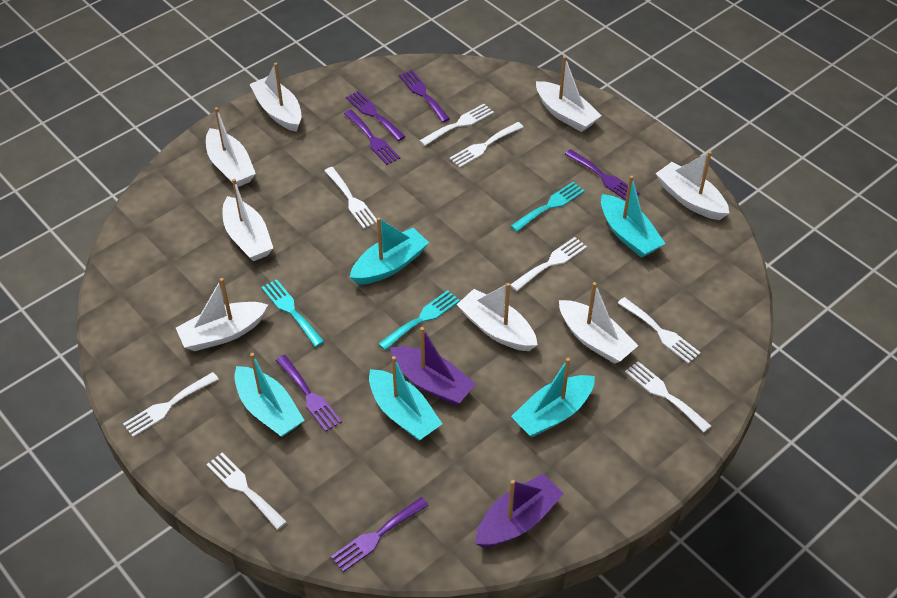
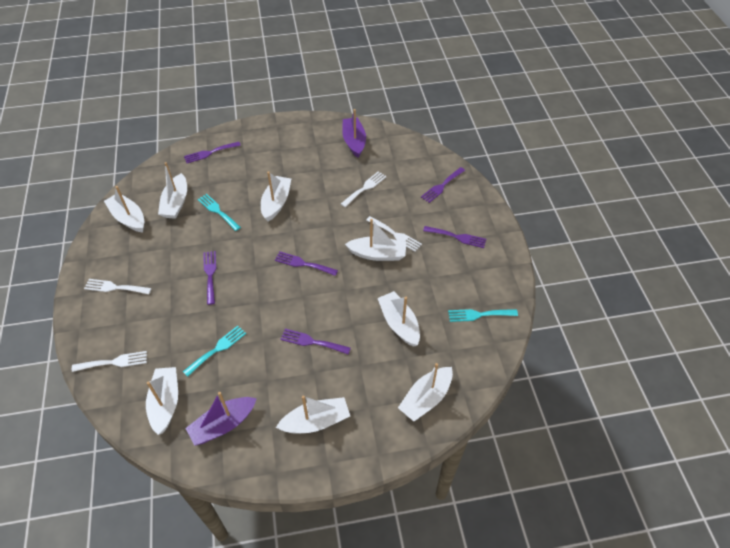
turquoise boat: 5 -> 0
white fork: 8 -> 4

